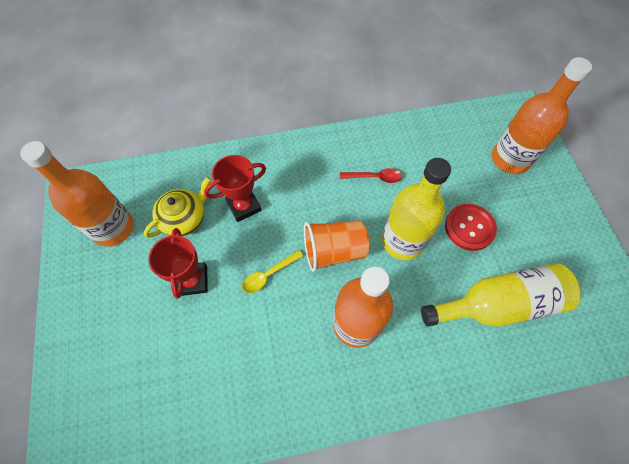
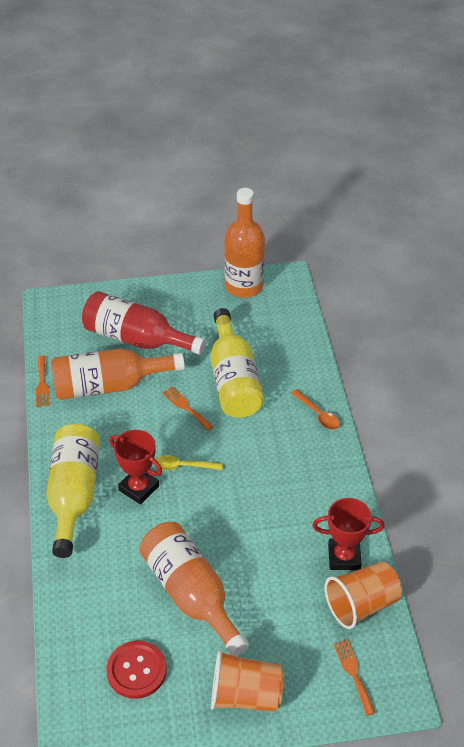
orange cup: 1 -> 2
orange fork: 0 -> 3
orange spoon: 0 -> 1
red bottle: 0 -> 1
red spoon: 1 -> 0
yellow teapot: 1 -> 0

